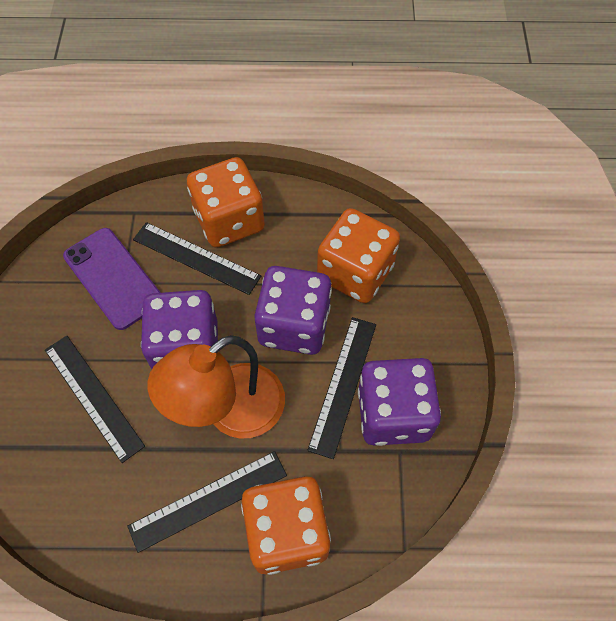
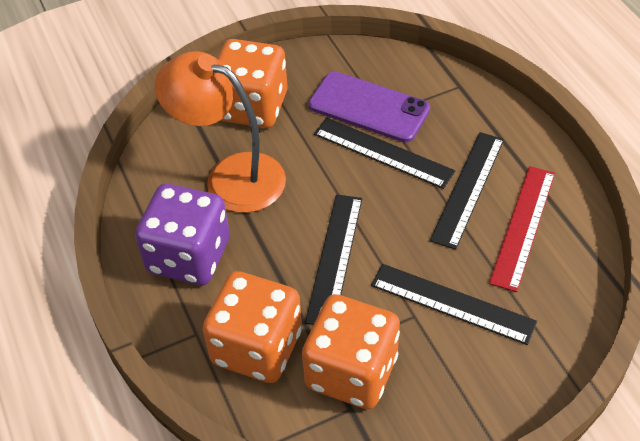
purple dice: 3 -> 1
red ruler: 0 -> 1

